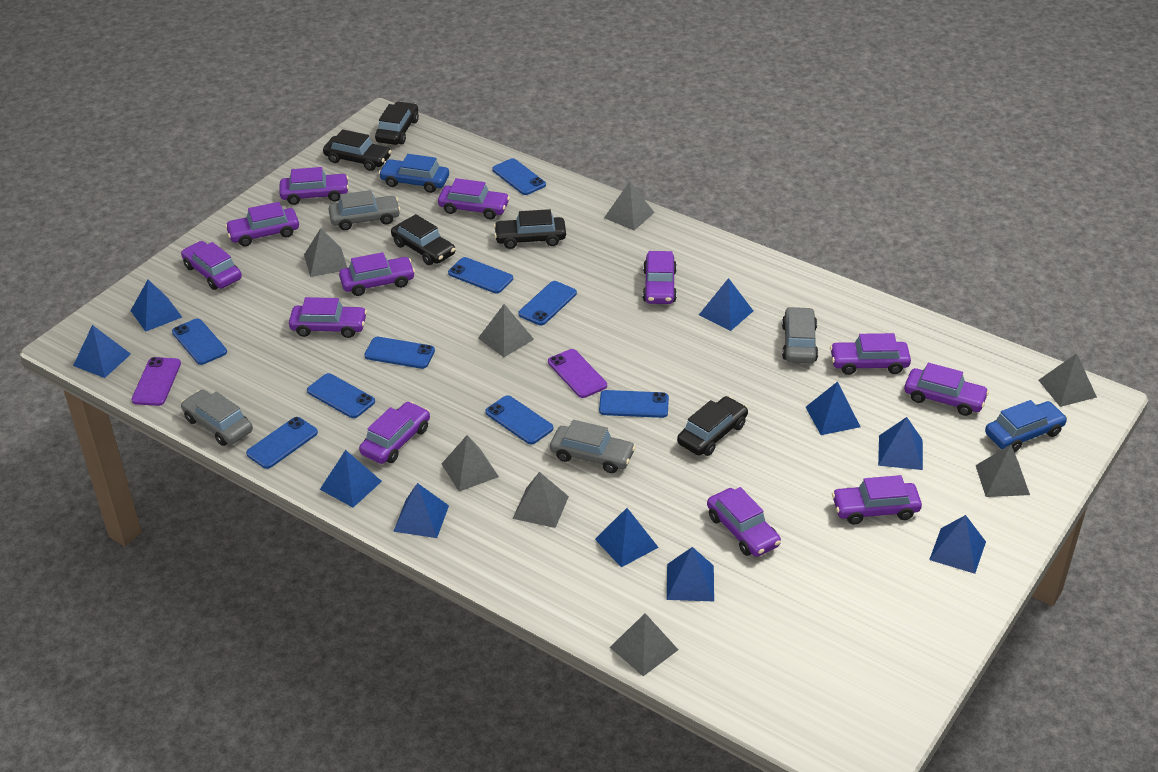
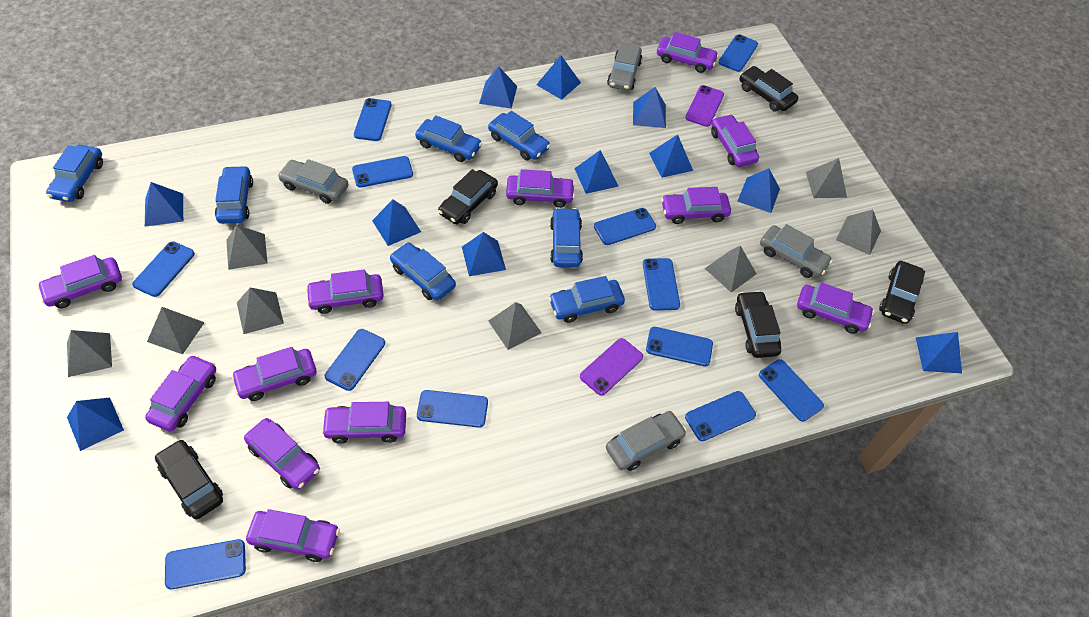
blue car: 2 -> 7
blue phone: 9 -> 12
blue pyramid: 10 -> 11

